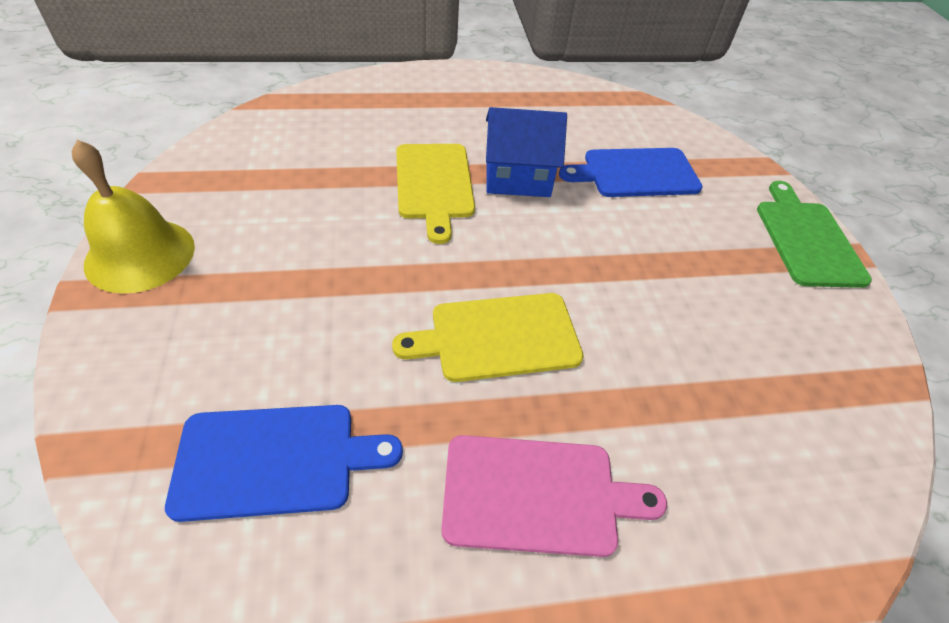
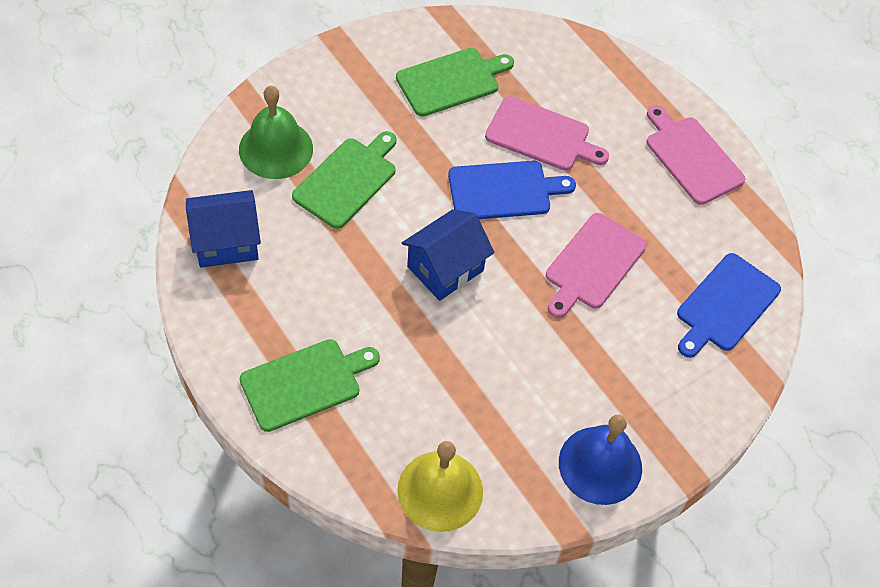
blue bell: 0 -> 1
blue house: 1 -> 2
green bell: 0 -> 1
green cutting board: 1 -> 3
pink cutting board: 1 -> 3
yellow cutting board: 2 -> 0

